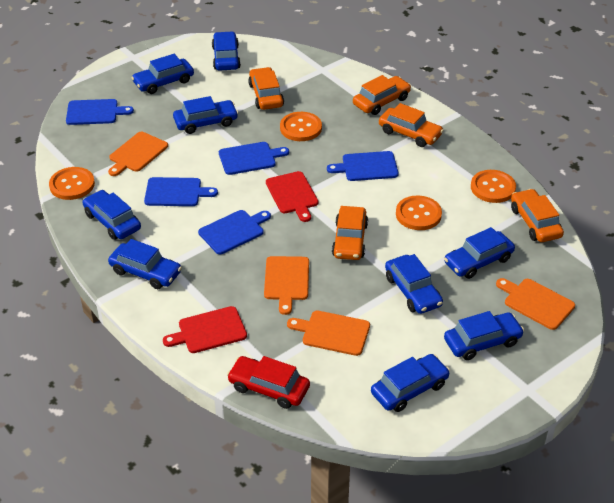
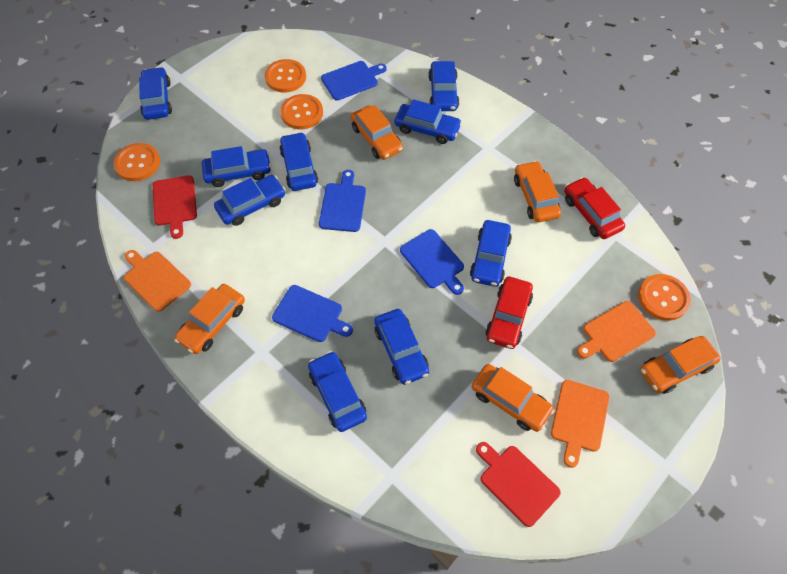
blue cutting board: 5 -> 4
orange cutting board: 4 -> 3
red car: 1 -> 2

